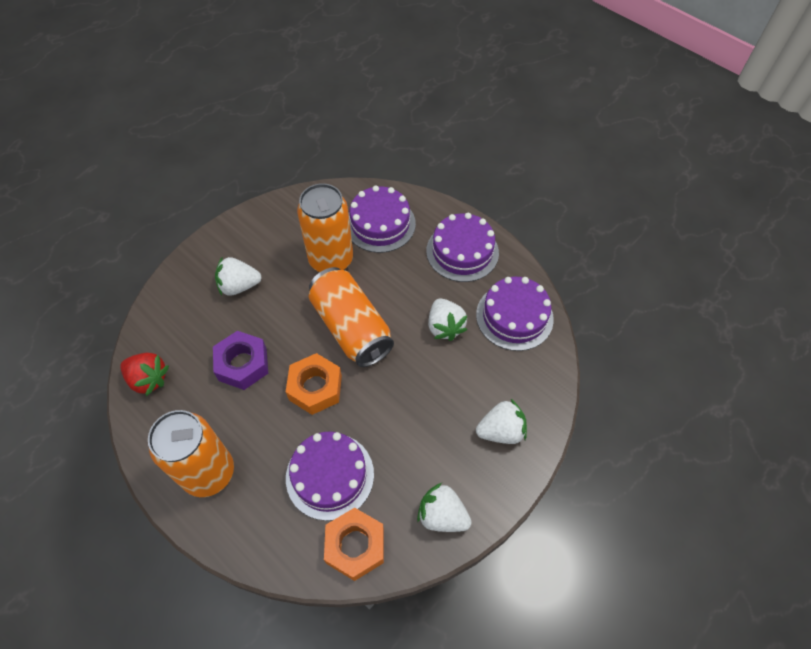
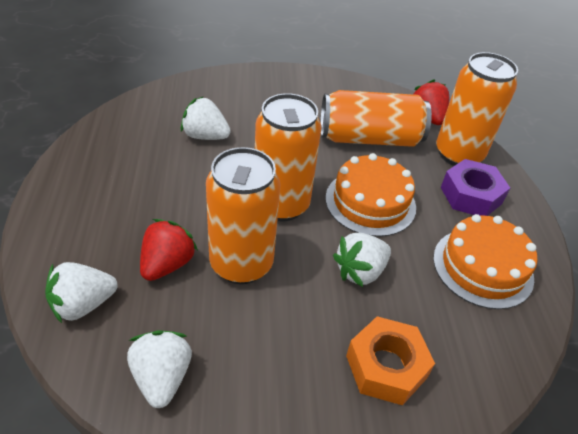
orange cake: 0 -> 2
orange can: 3 -> 4
orange nut: 2 -> 1
purple cake: 4 -> 0
red strawberry: 1 -> 2

